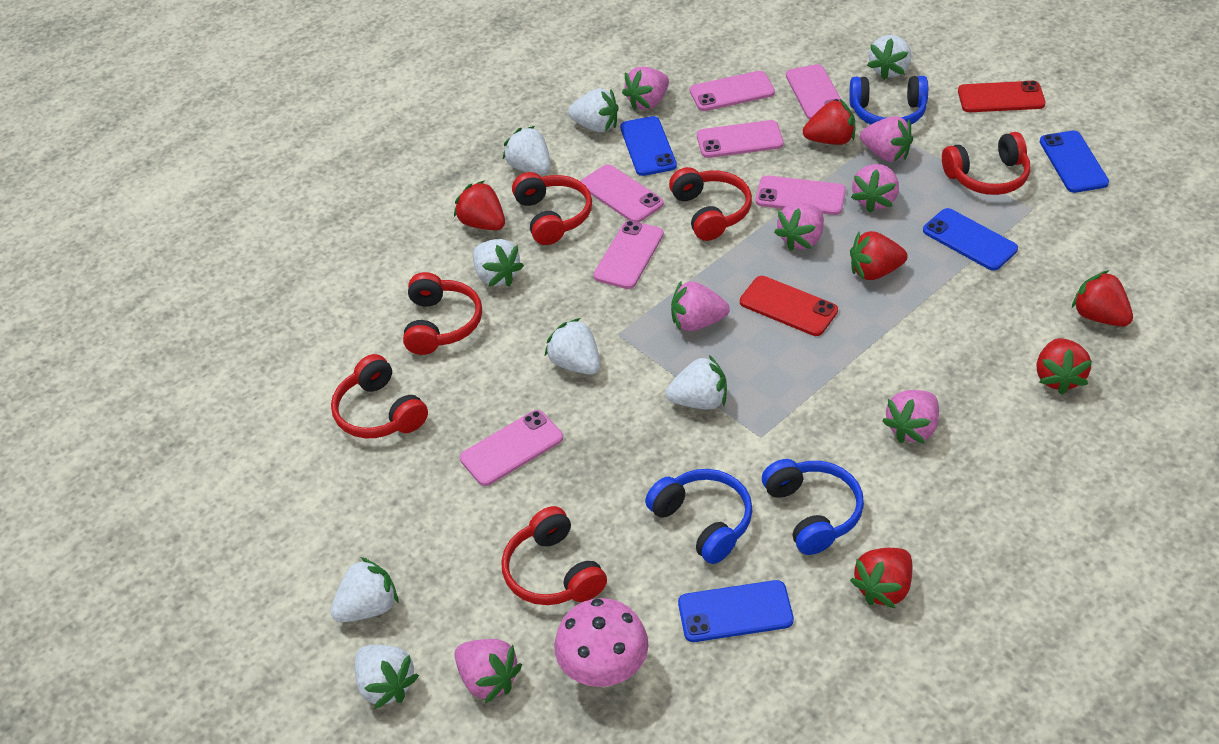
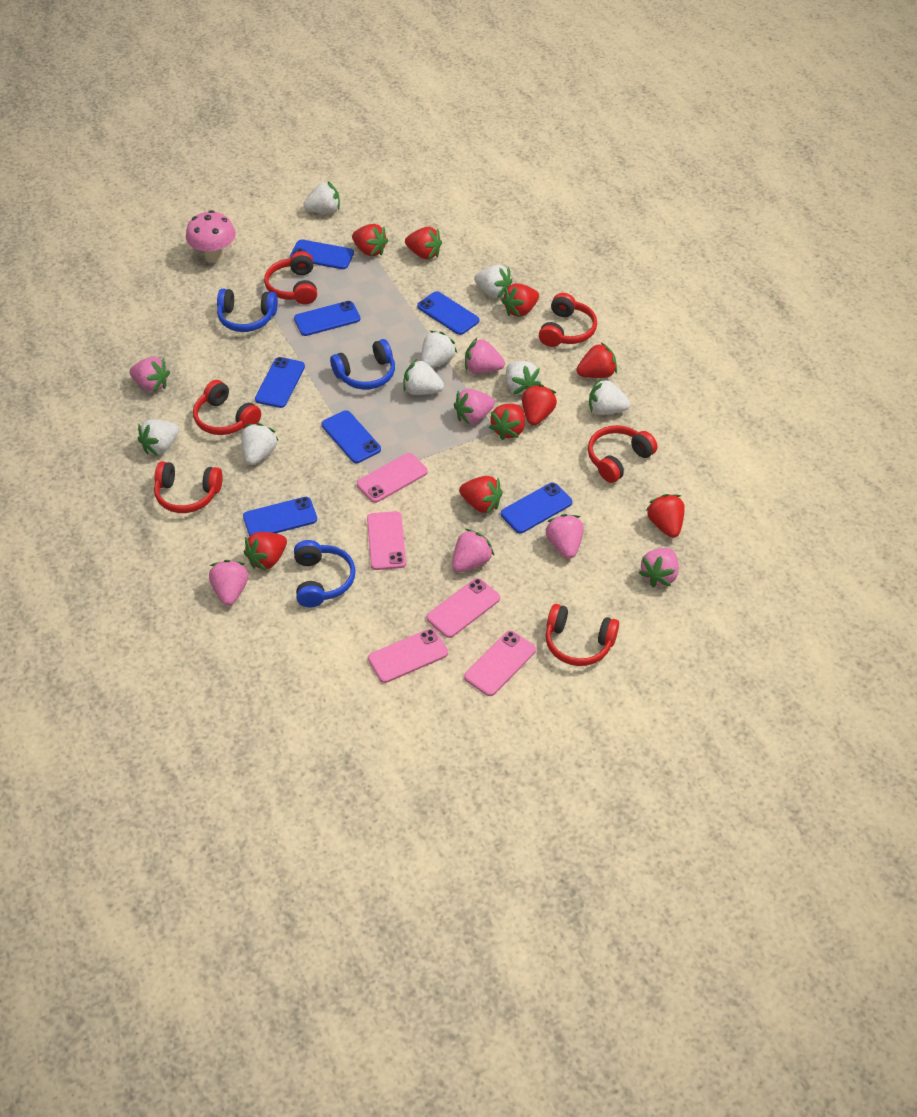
blue phone: 4 -> 7
pink phone: 7 -> 5
red phone: 2 -> 0
red strawberry: 6 -> 9

